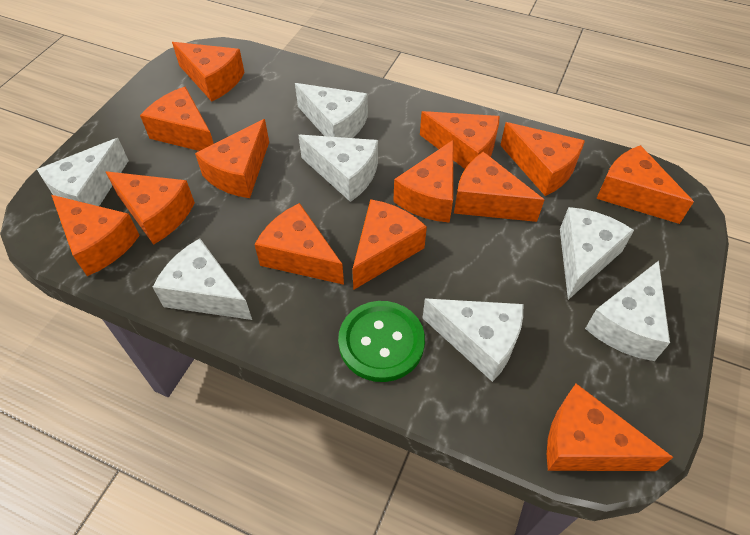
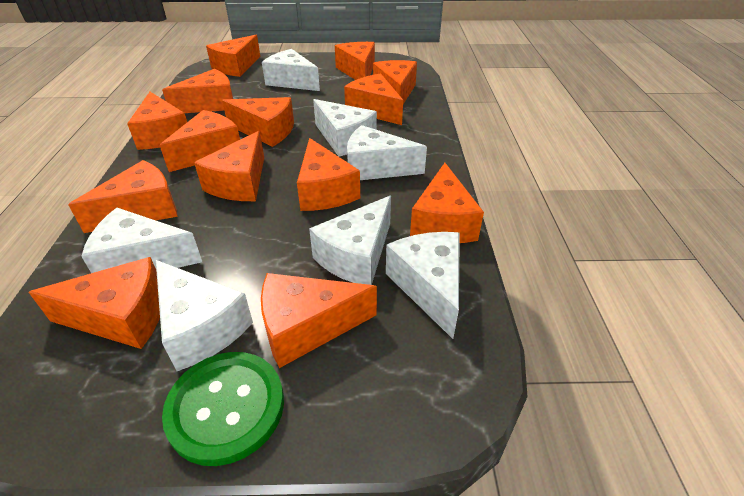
orange cheese: 13 -> 14

